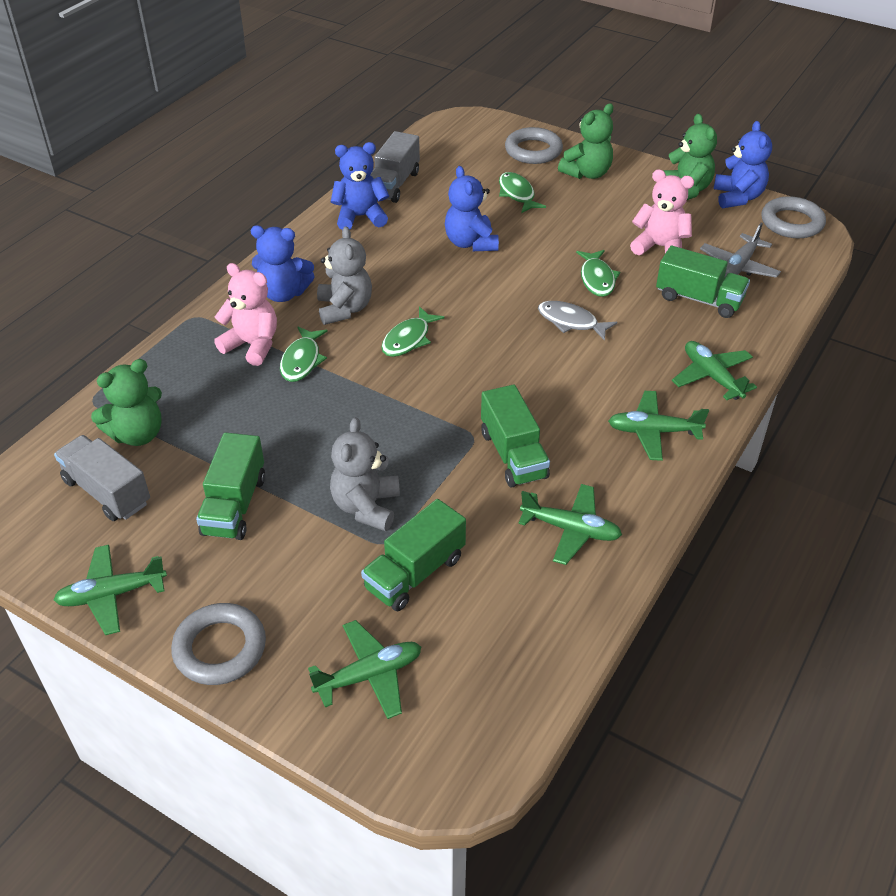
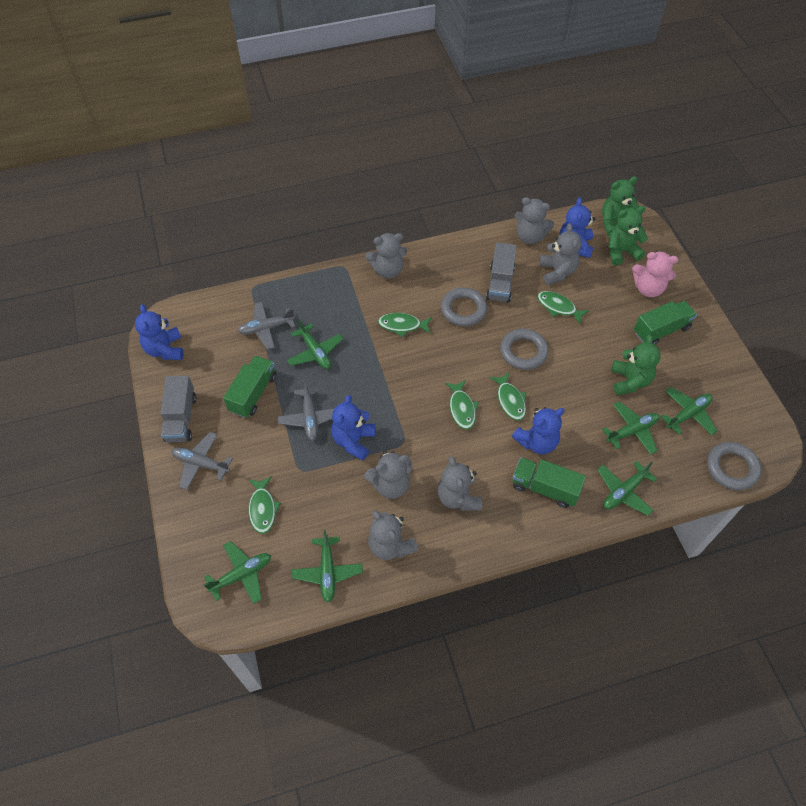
green fish: 4 -> 5
green plane: 5 -> 6
green truck: 4 -> 3
grey fish: 1 -> 0
grey plane: 1 -> 3
grey teddy bear: 2 -> 6
pink teddy bear: 2 -> 1

